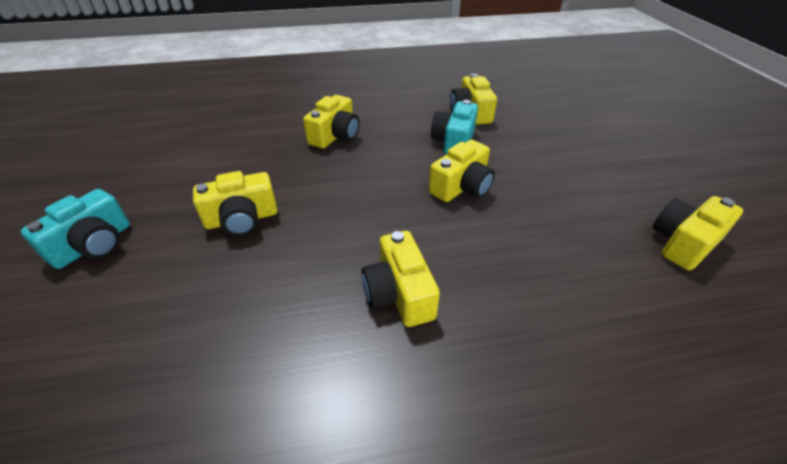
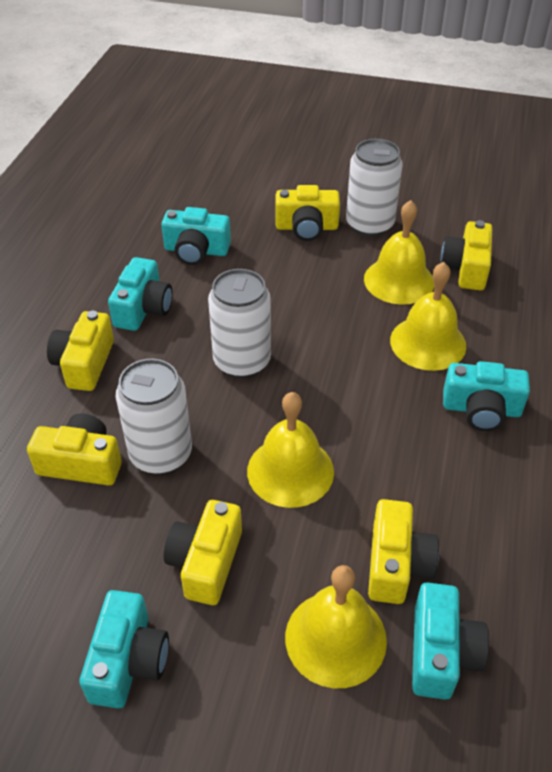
turquoise camera: 2 -> 5
white can: 0 -> 3
yellow bell: 0 -> 4

